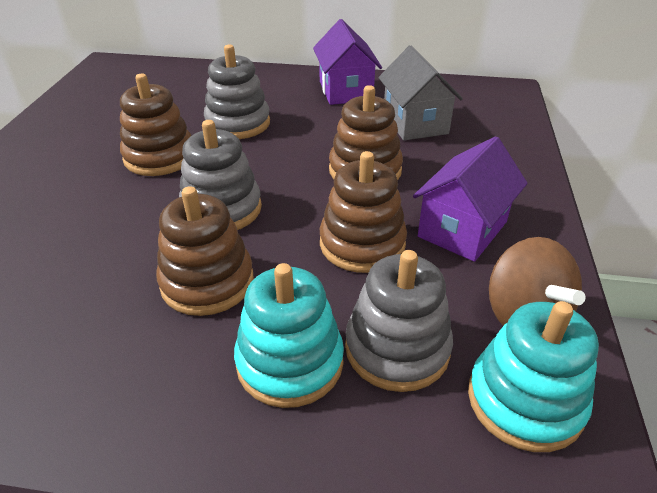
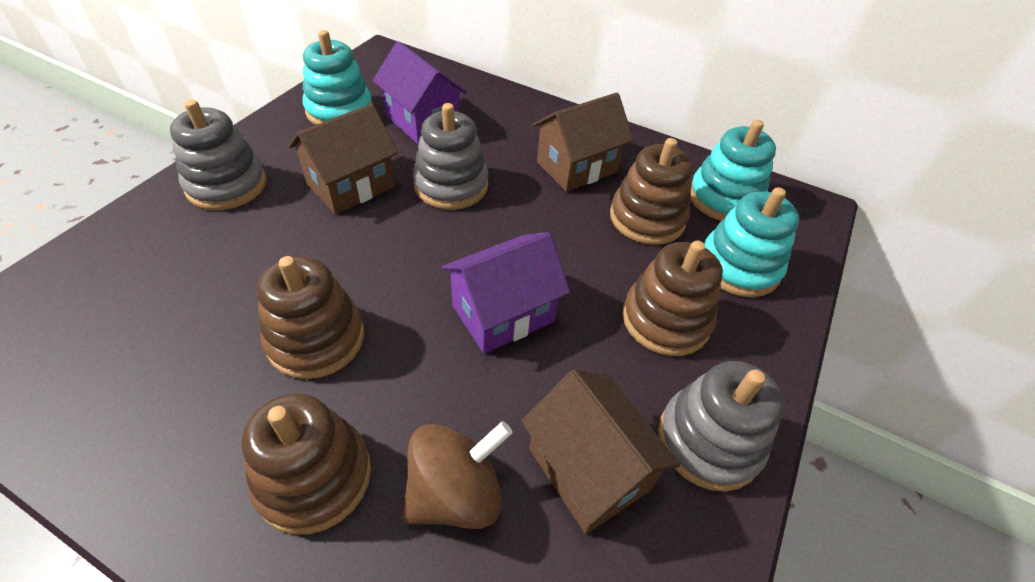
brown house: 0 -> 3
grey house: 1 -> 0
turquoise stacking toy: 2 -> 3

